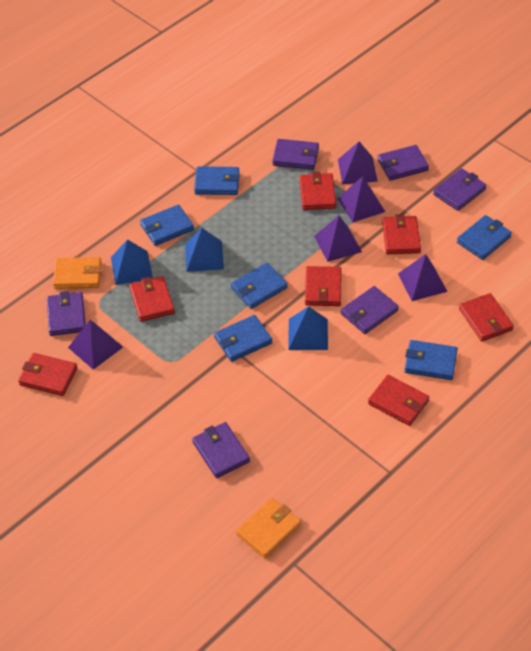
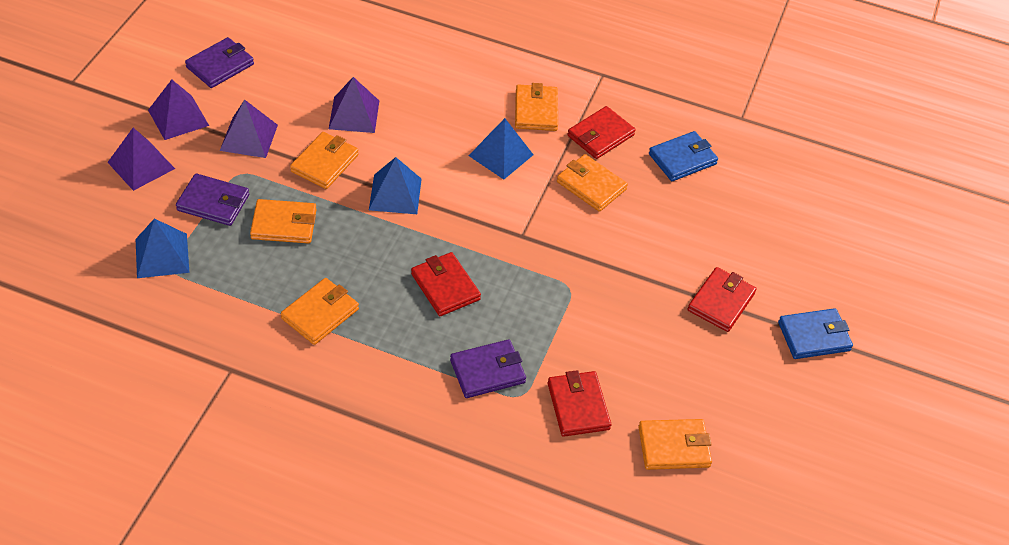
blue wallet: 6 -> 2
orange wallet: 2 -> 6
purple pyramid: 5 -> 4
purple wallet: 6 -> 3
red wallet: 7 -> 4

